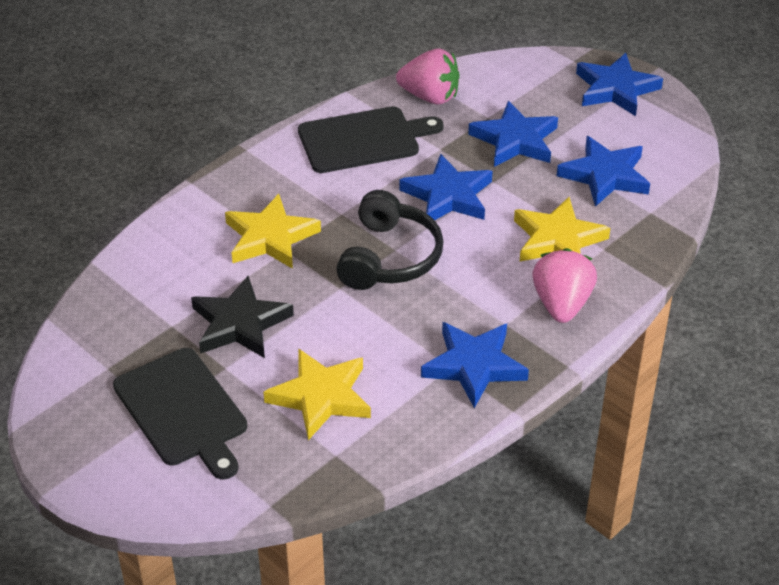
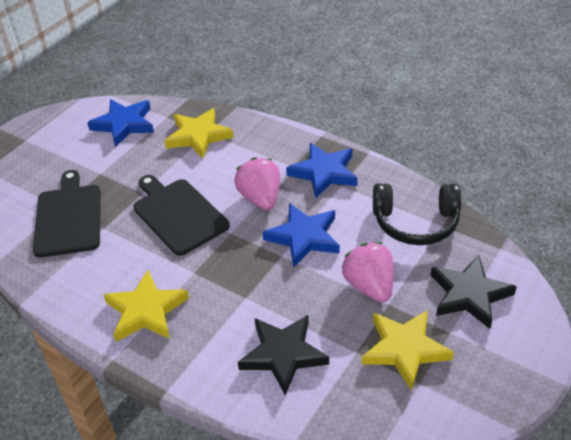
black star: 1 -> 2
blue star: 5 -> 3

